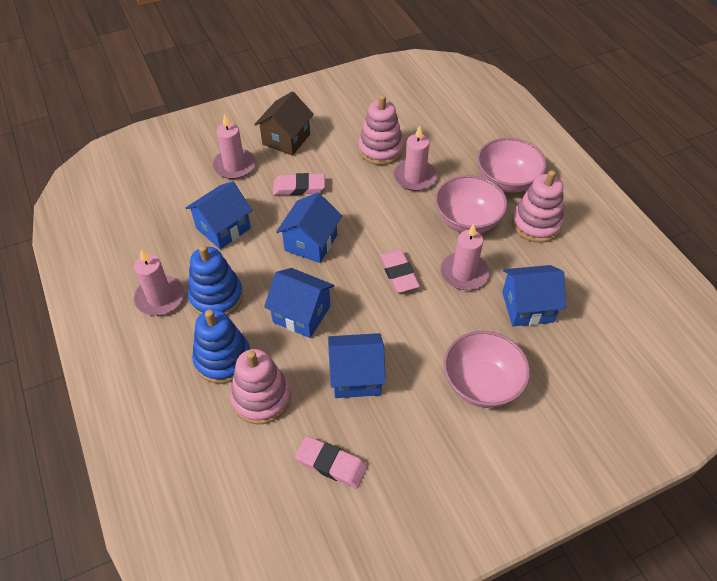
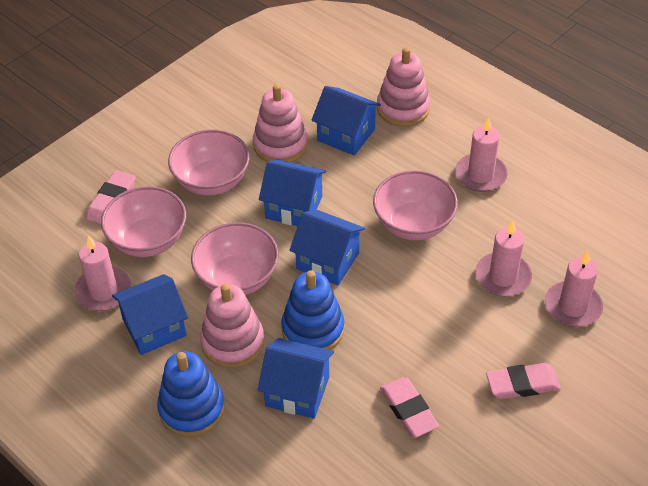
brown house: 1 -> 0
pink bowl: 3 -> 4

